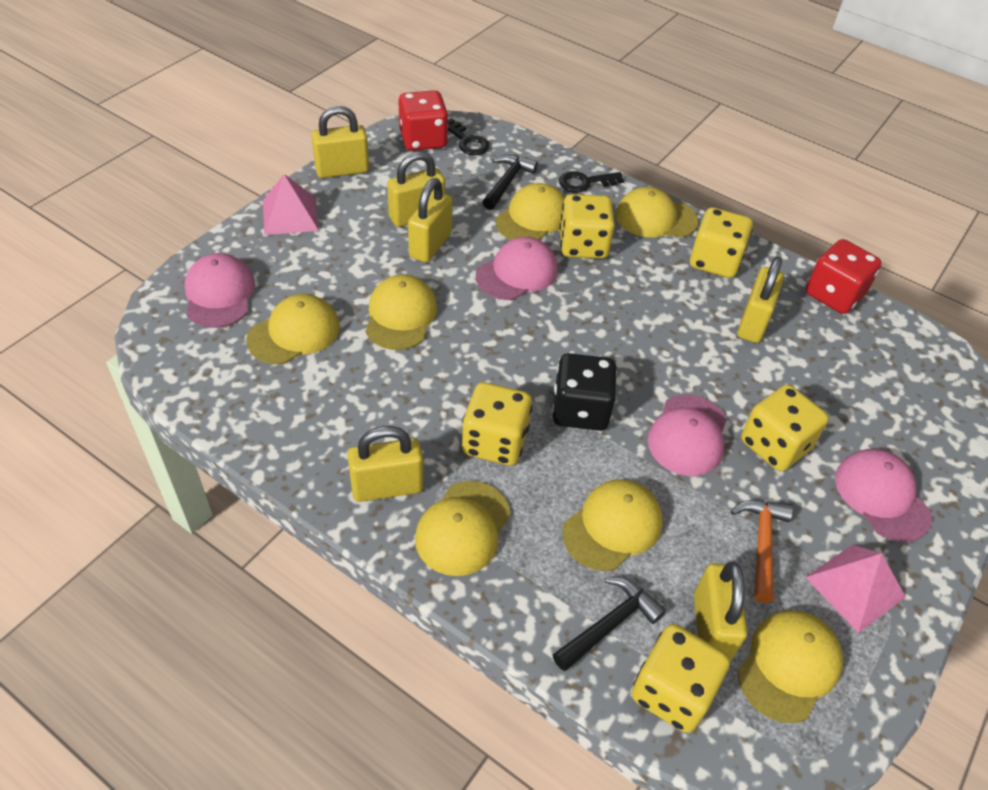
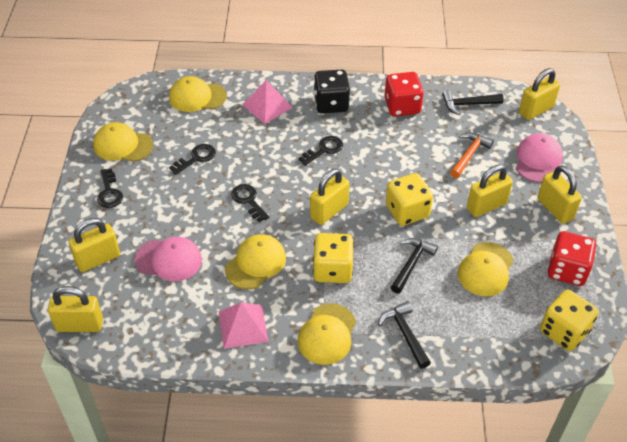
black hammer: 2 -> 3
black key: 2 -> 4
pink cap: 4 -> 2
yellow cap: 7 -> 5
yellow dice: 5 -> 3

